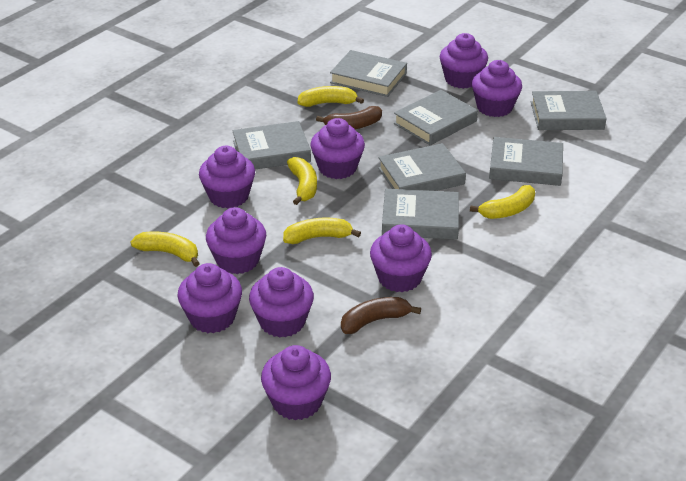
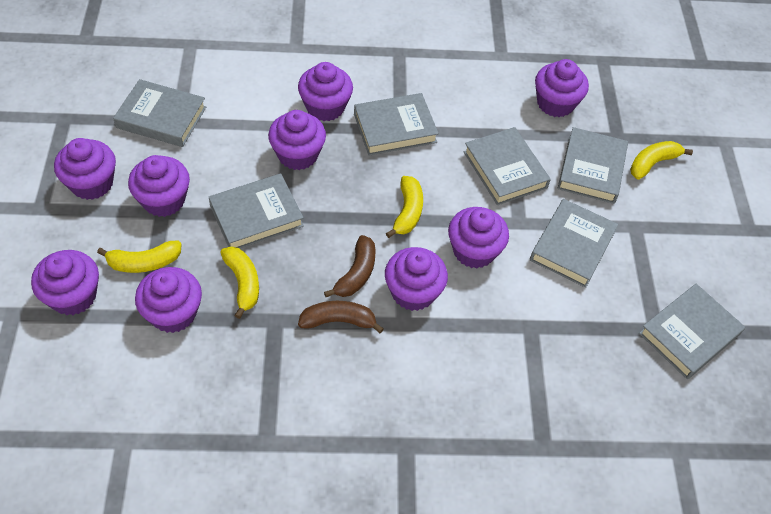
yellow banana: 5 -> 4

